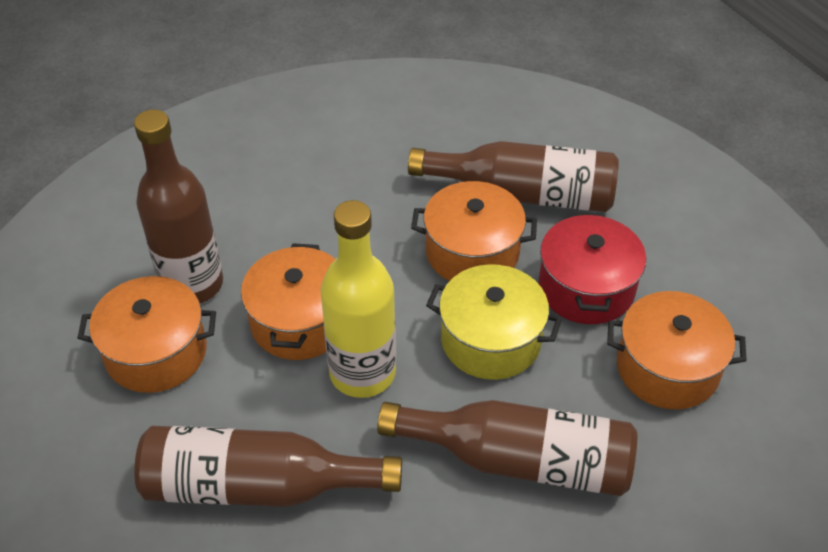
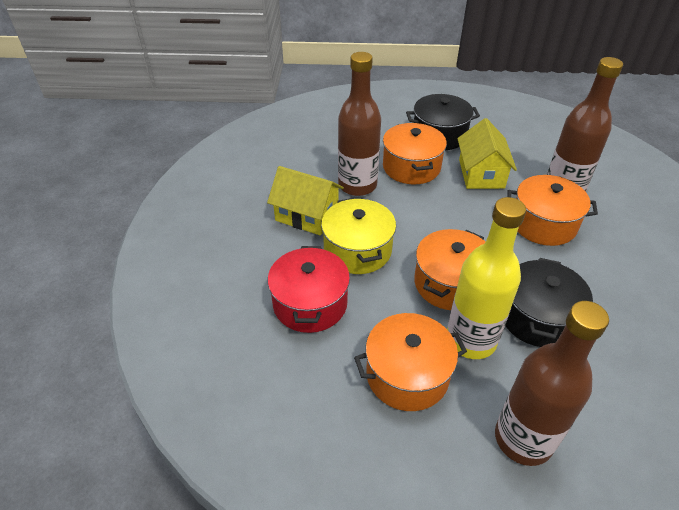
black pot: 0 -> 2
brown bottle: 4 -> 3
yellow house: 0 -> 2

